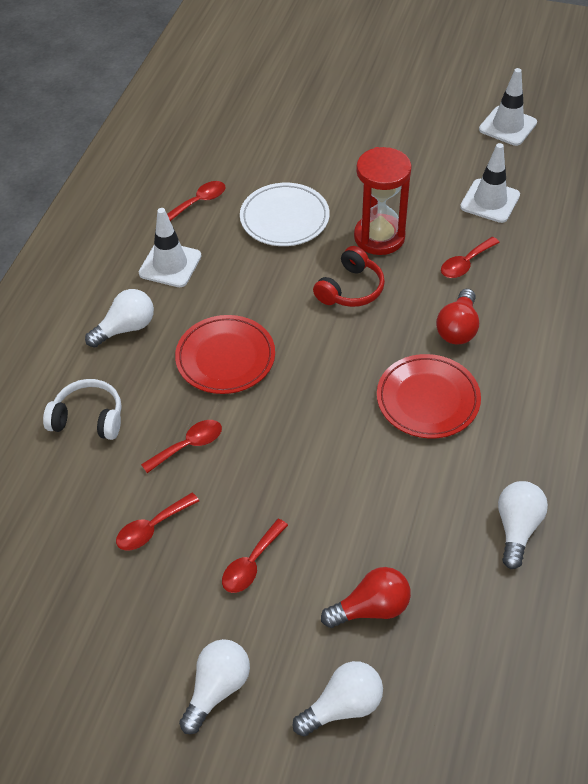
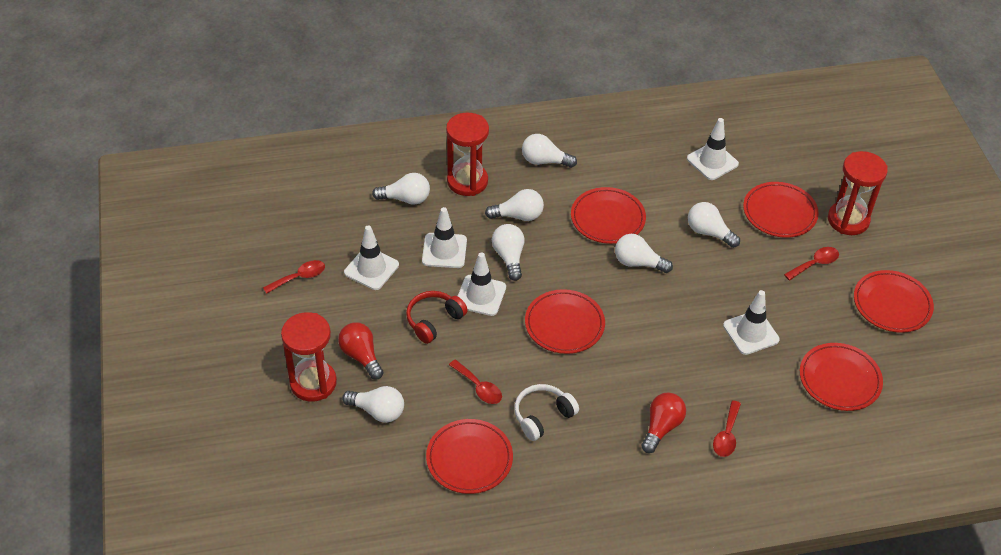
red hourglass: 1 -> 3
red plate: 2 -> 6
red spoon: 5 -> 4
white light bulb: 4 -> 7
white plate: 1 -> 0
white traffic cone: 3 -> 5

